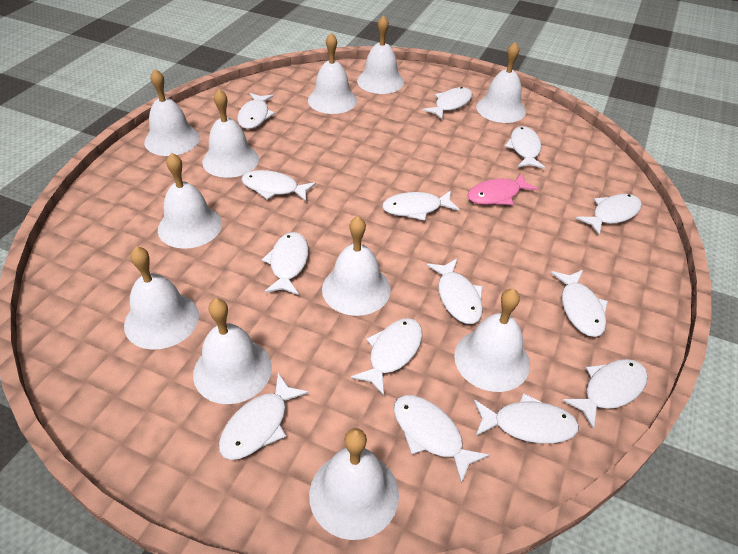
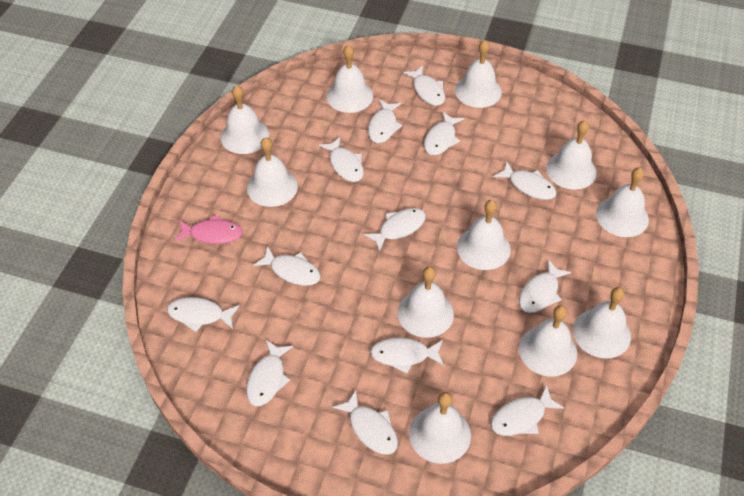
white fish: 14 -> 13

